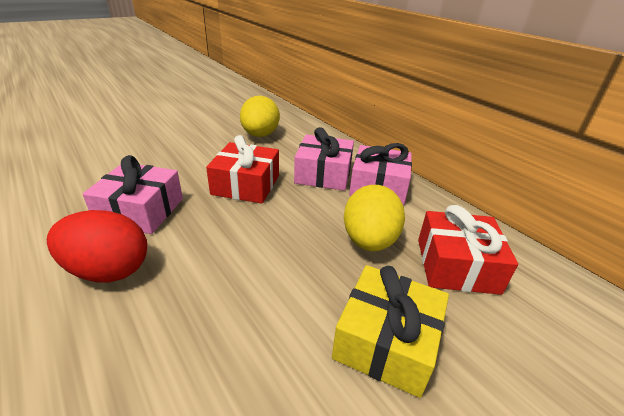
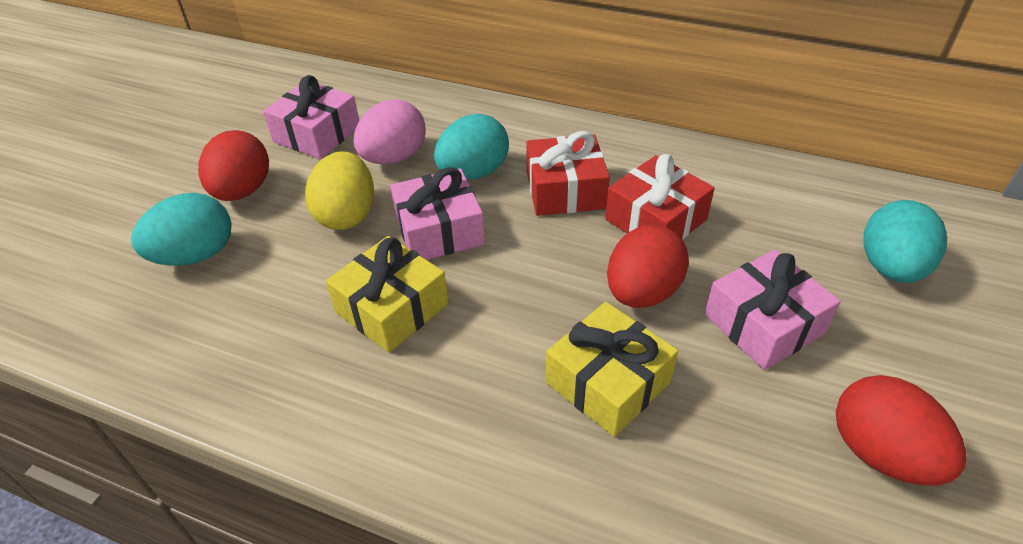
pink egg: 0 -> 1
red egg: 1 -> 3
turquoise egg: 0 -> 3
yellow egg: 2 -> 1
yellow gift: 1 -> 2

